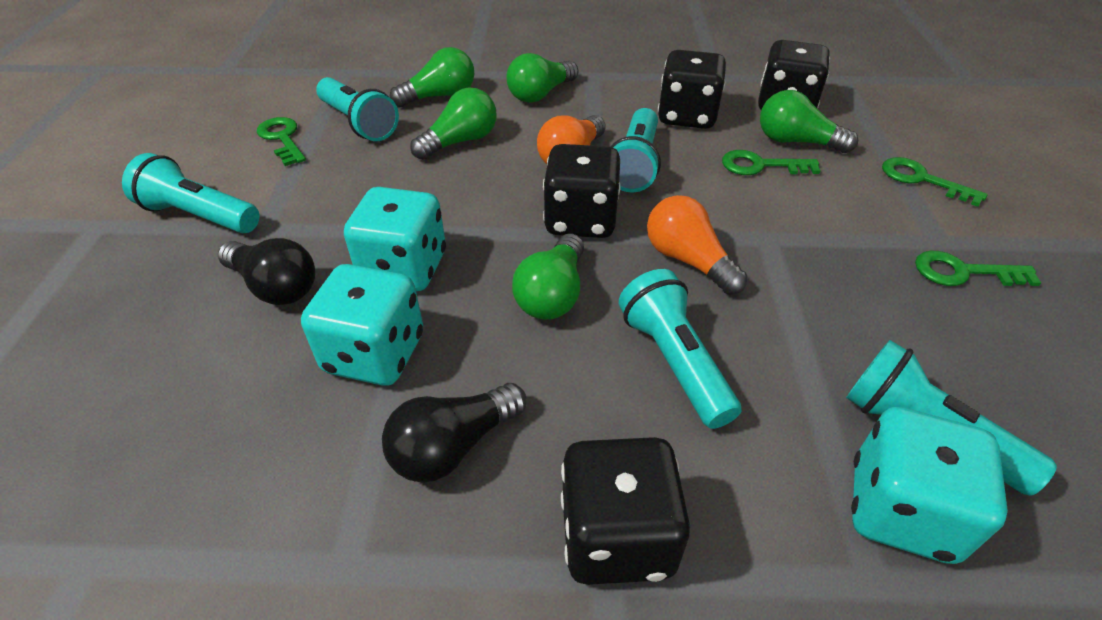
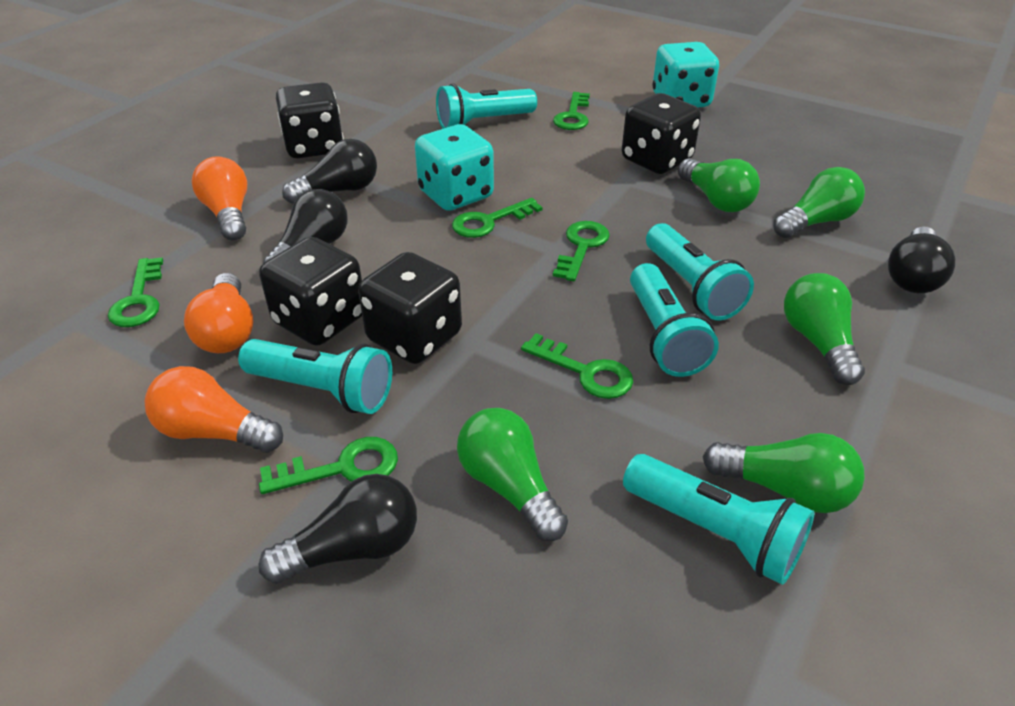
black light bulb: 2 -> 4
green key: 4 -> 6
orange light bulb: 2 -> 3
turquoise dice: 3 -> 2

